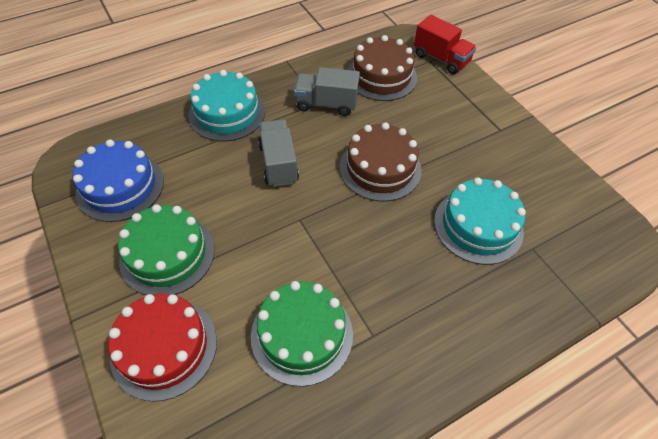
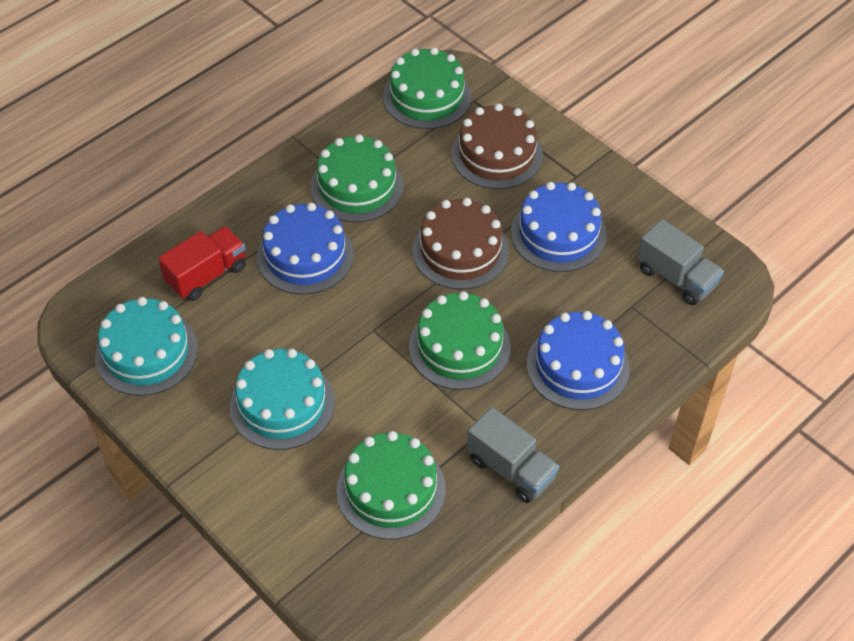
blue cake: 1 -> 3
green cake: 2 -> 4
red cake: 1 -> 0

